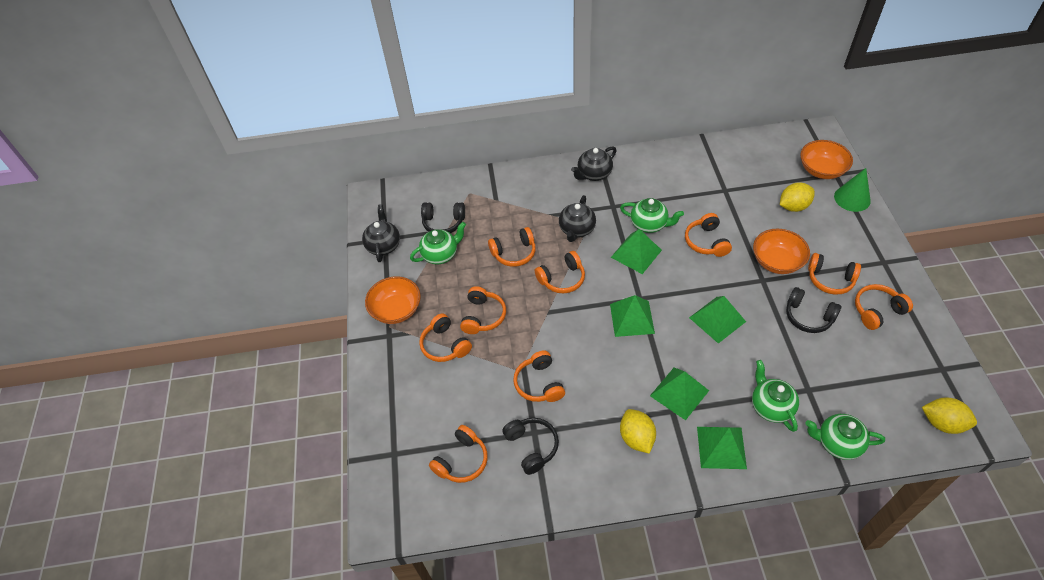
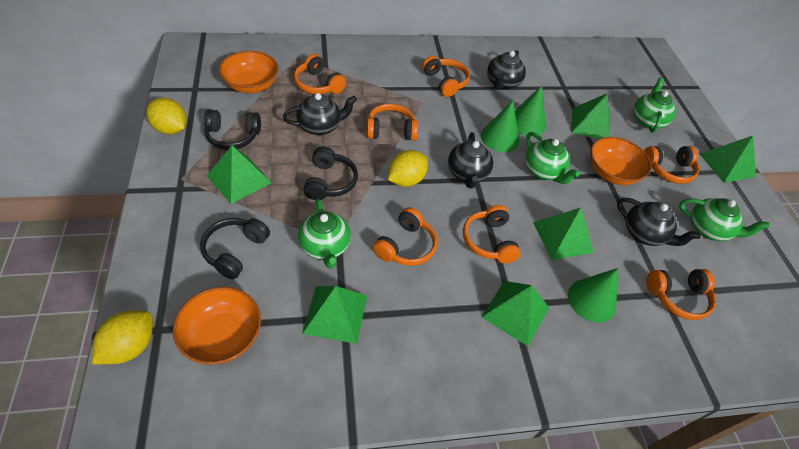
black teapot: 3 -> 4
green cone: 1 -> 3
green pyramid: 5 -> 6
orange headphones: 9 -> 7

